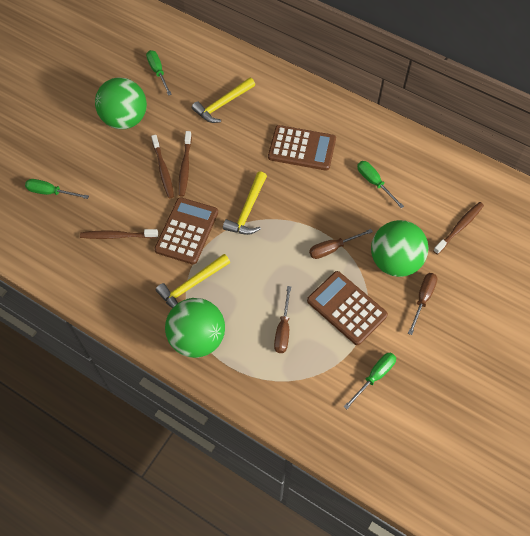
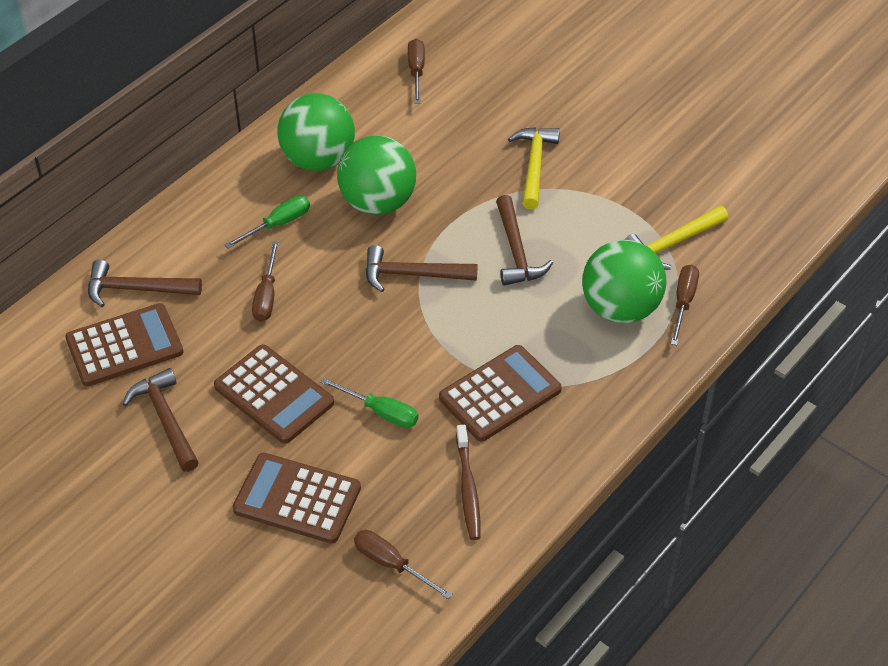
brown calculator: 3 -> 4
brown hammer: 0 -> 4
brown screwdriver: 3 -> 4
brown toothbrush: 4 -> 1
green screwdriver: 4 -> 2
yellow hammer: 3 -> 2

